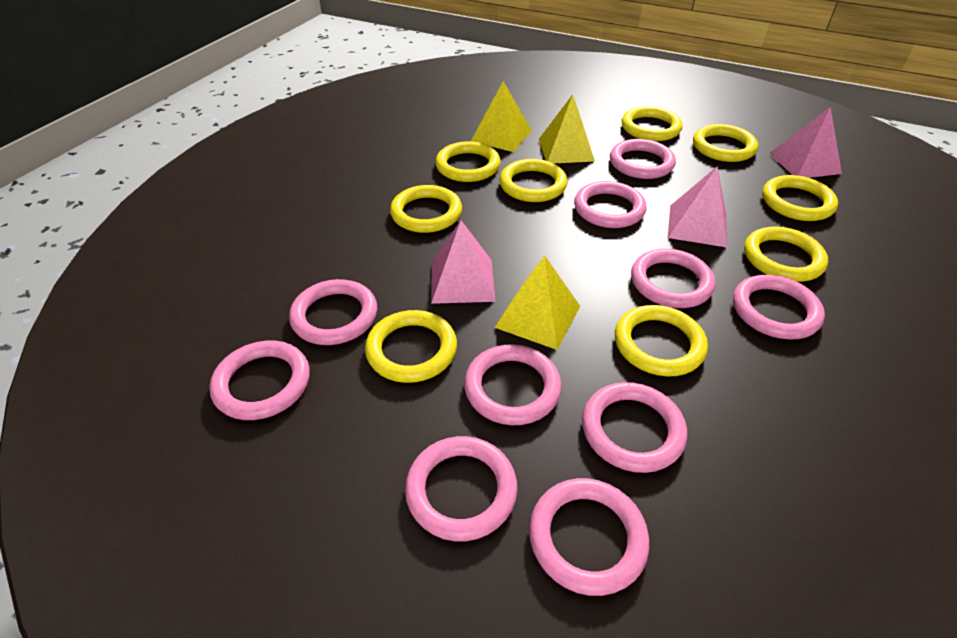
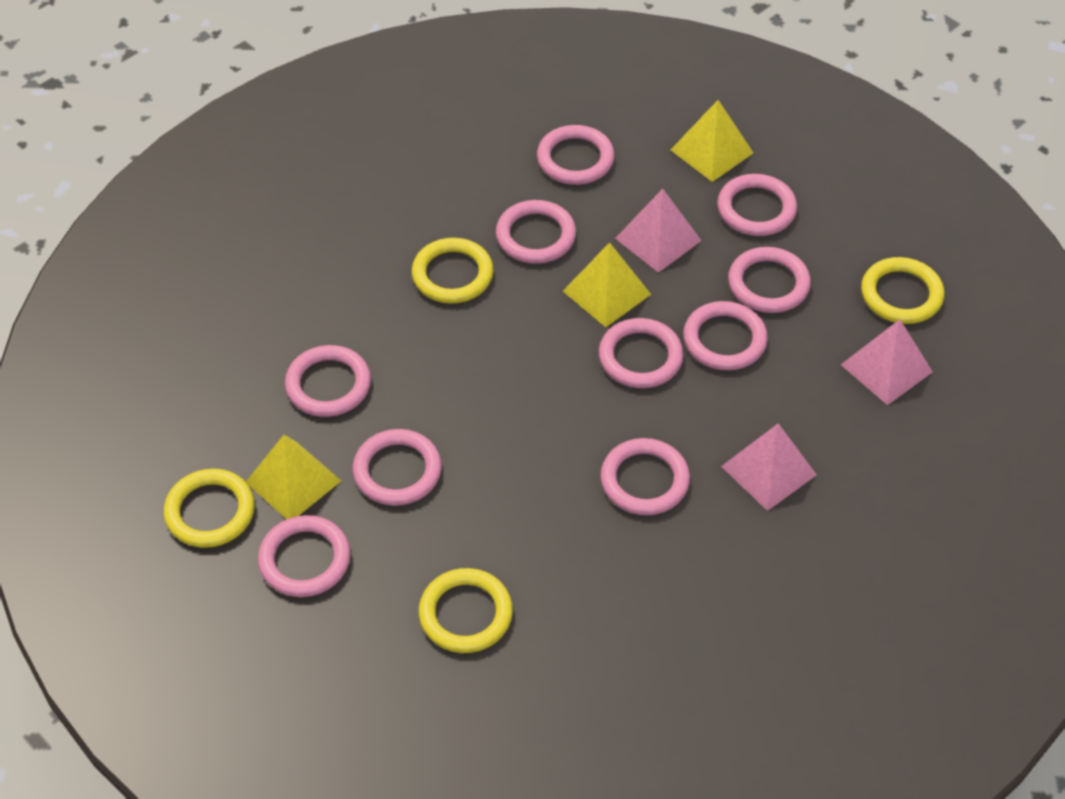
yellow ring: 9 -> 4

